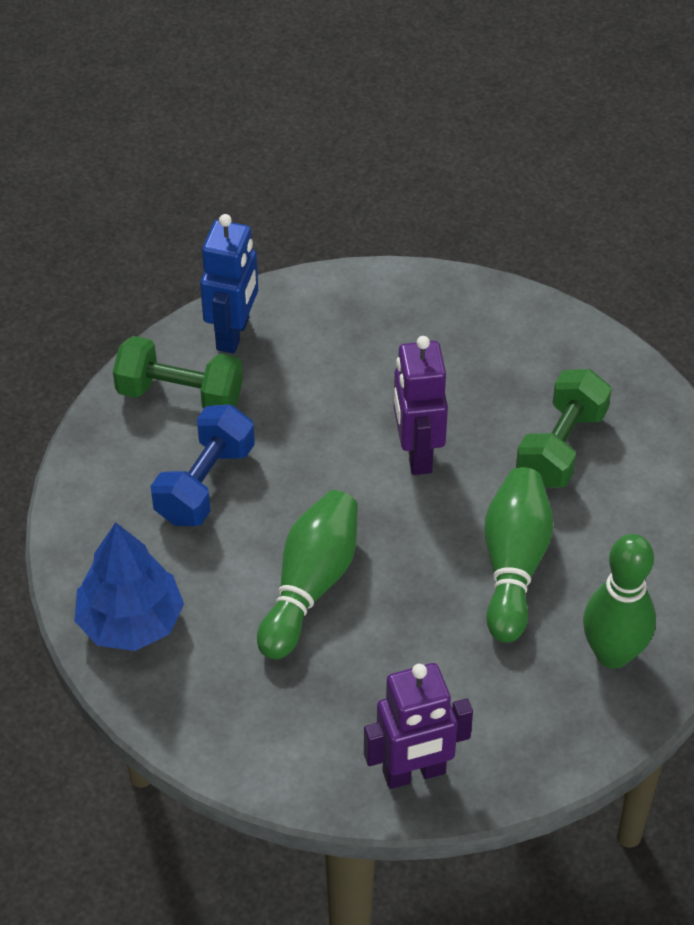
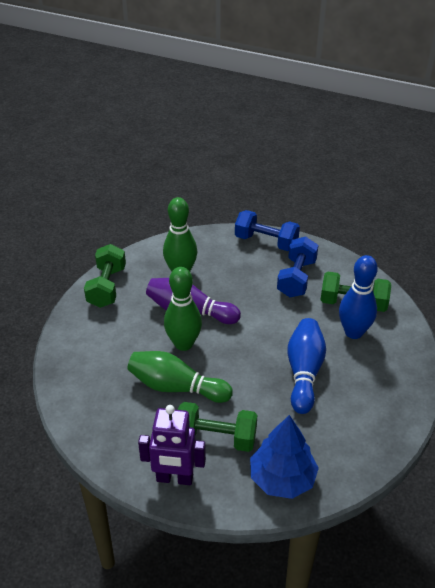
blue bowling pin: 0 -> 2
blue dumbbell: 1 -> 2
blue robot: 1 -> 0
green dumbbell: 2 -> 3
purple bowling pin: 0 -> 1
purple robot: 2 -> 1

